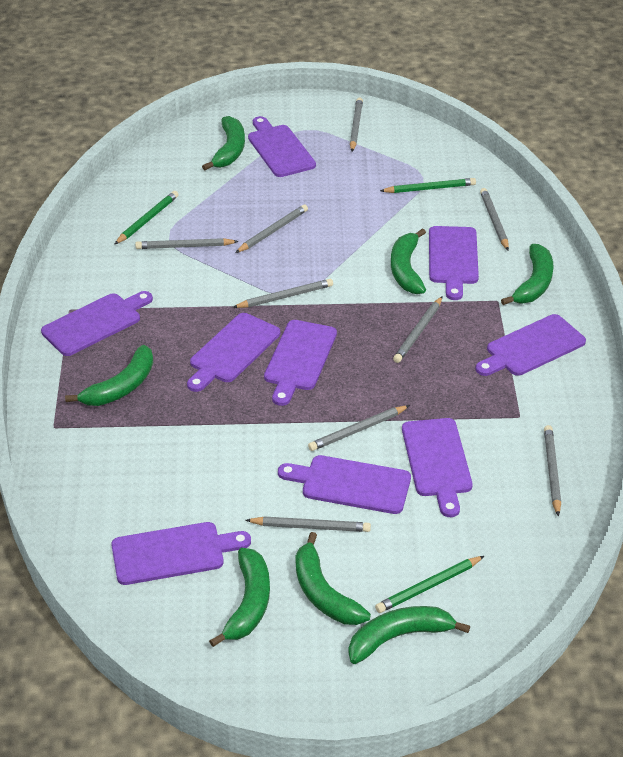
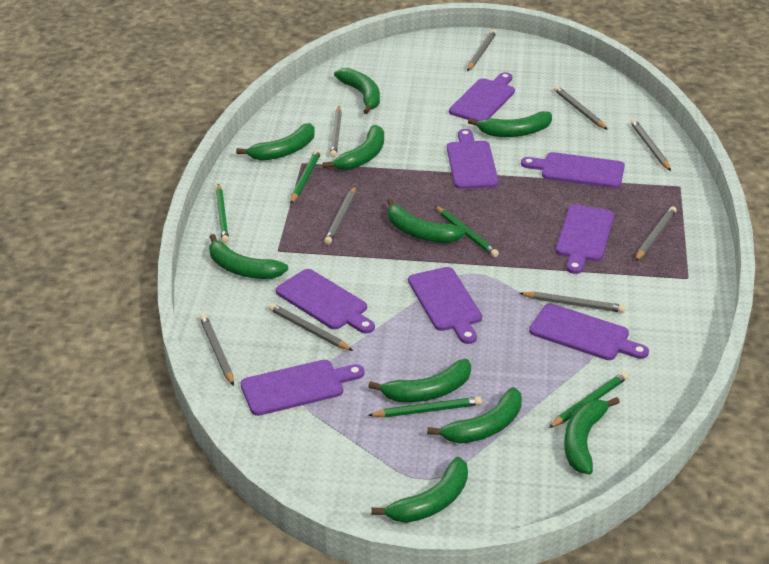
green banana: 7 -> 10
green pencil: 3 -> 5
purple cutting board: 9 -> 8

